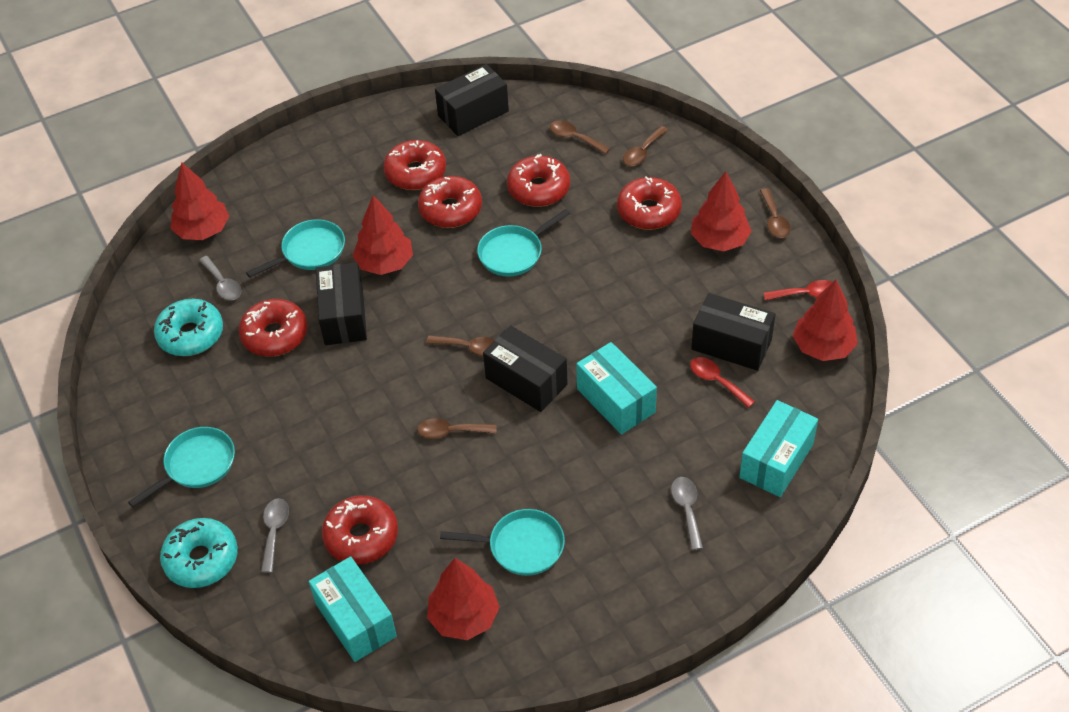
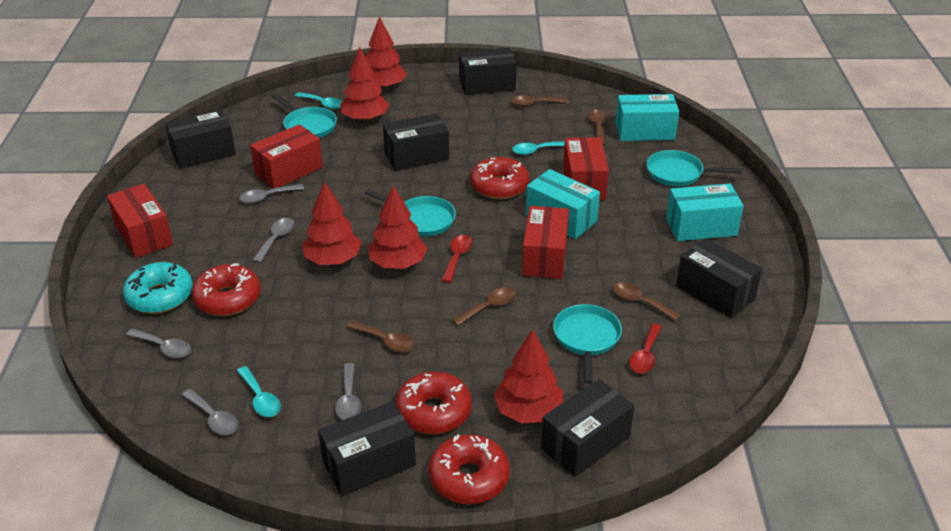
black box: 4 -> 6
grey spoon: 3 -> 5
red box: 0 -> 4
red donut: 6 -> 4
turquoise donut: 2 -> 1
turquoise spoon: 0 -> 3

